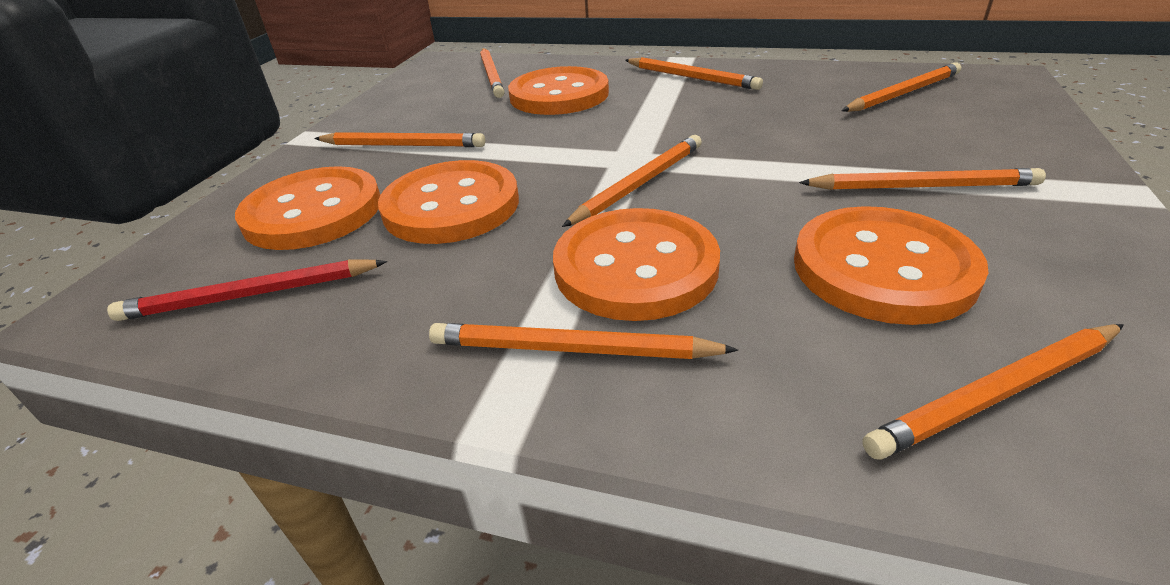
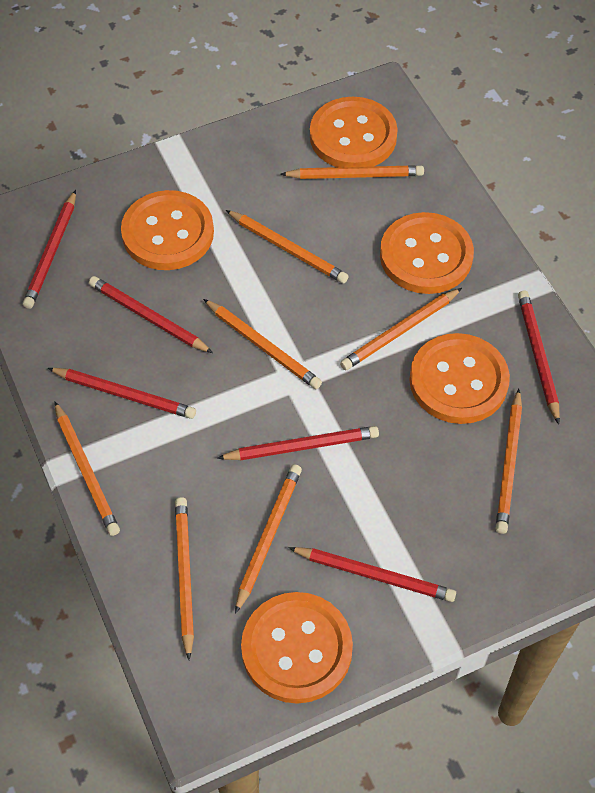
red pencil: 1 -> 6

